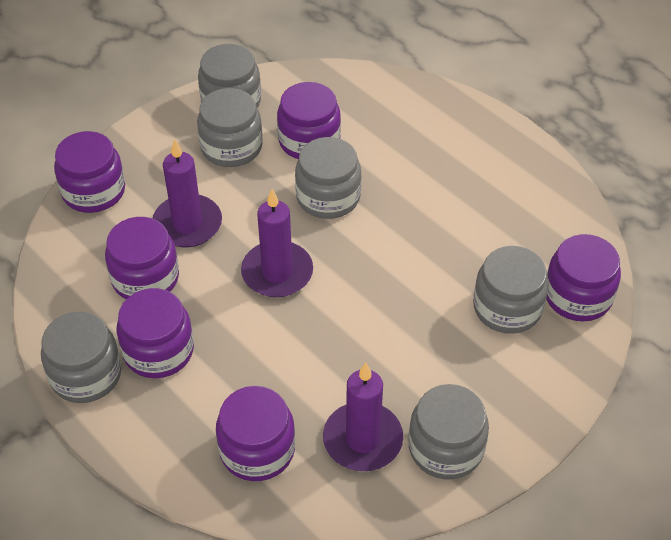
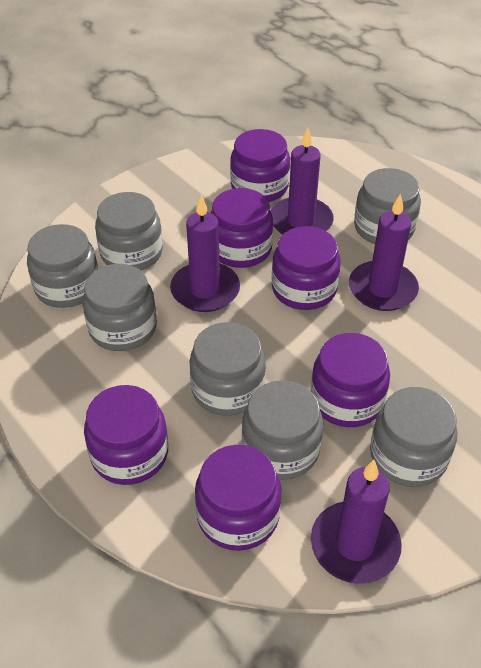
grey jar: 6 -> 7
purple candle: 3 -> 4

